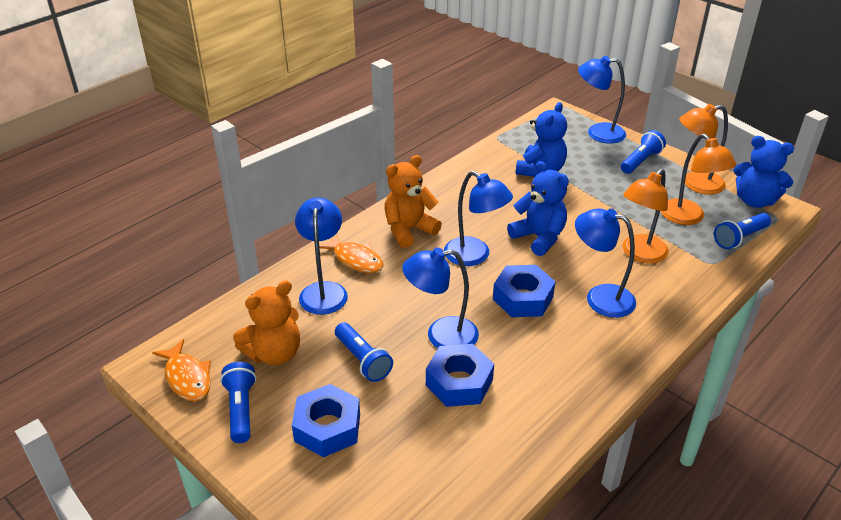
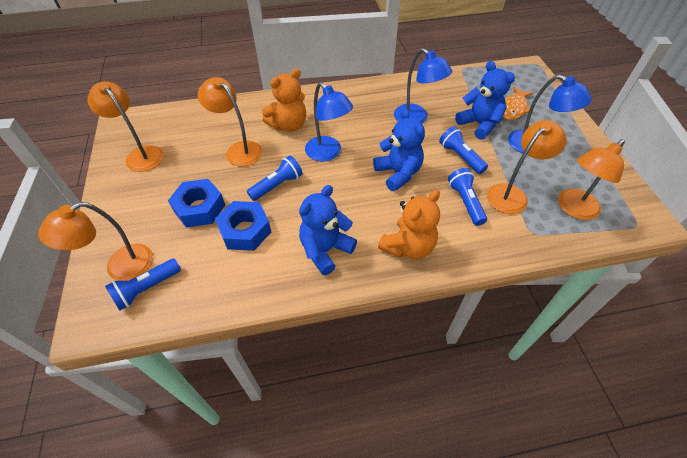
blue lamp: 5 -> 3
blue nut: 3 -> 2
orange fish: 2 -> 1
orange lamp: 3 -> 5

